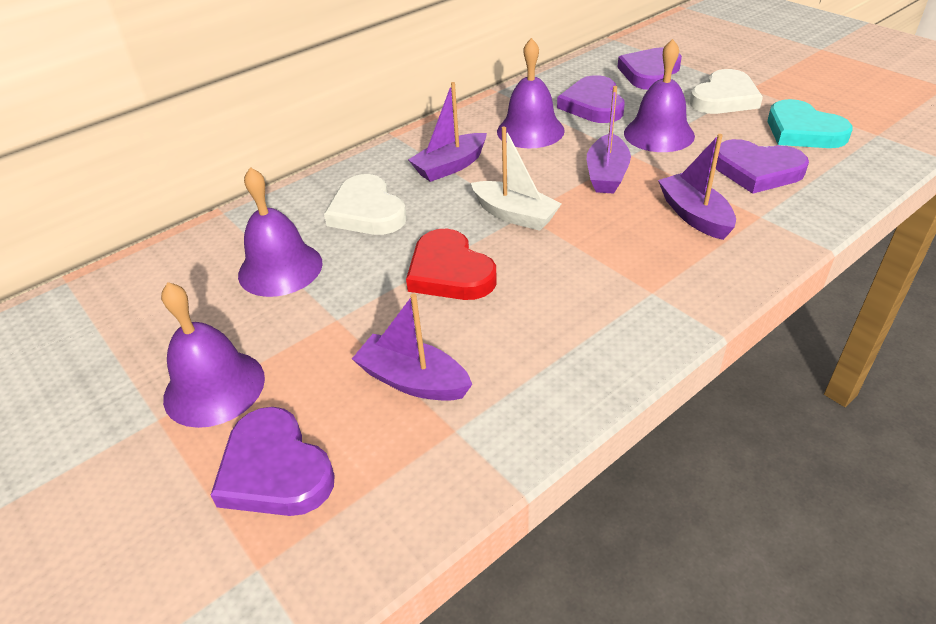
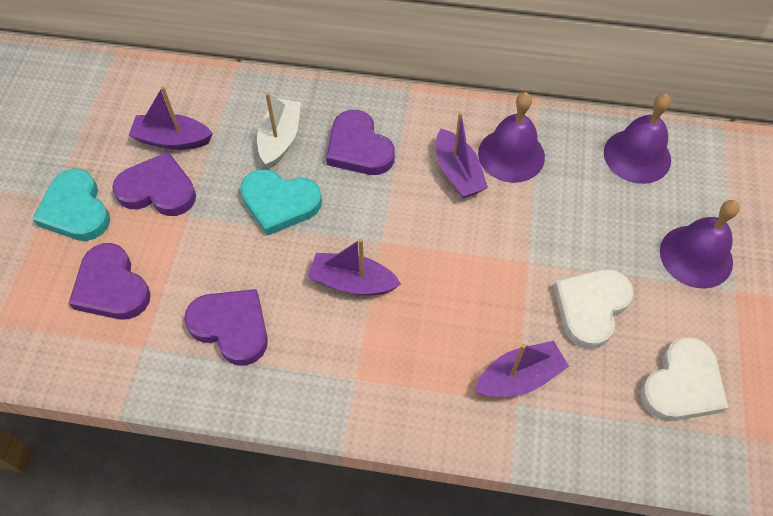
purple bell: 4 -> 3
red heart: 1 -> 0
turquoise heart: 1 -> 2

